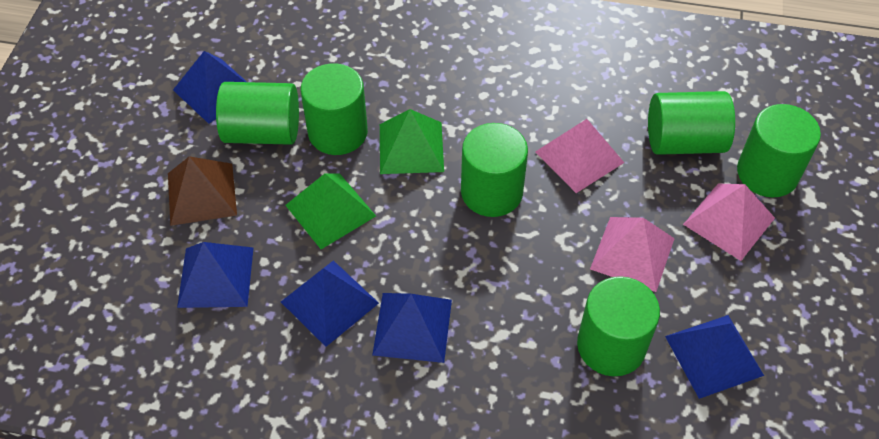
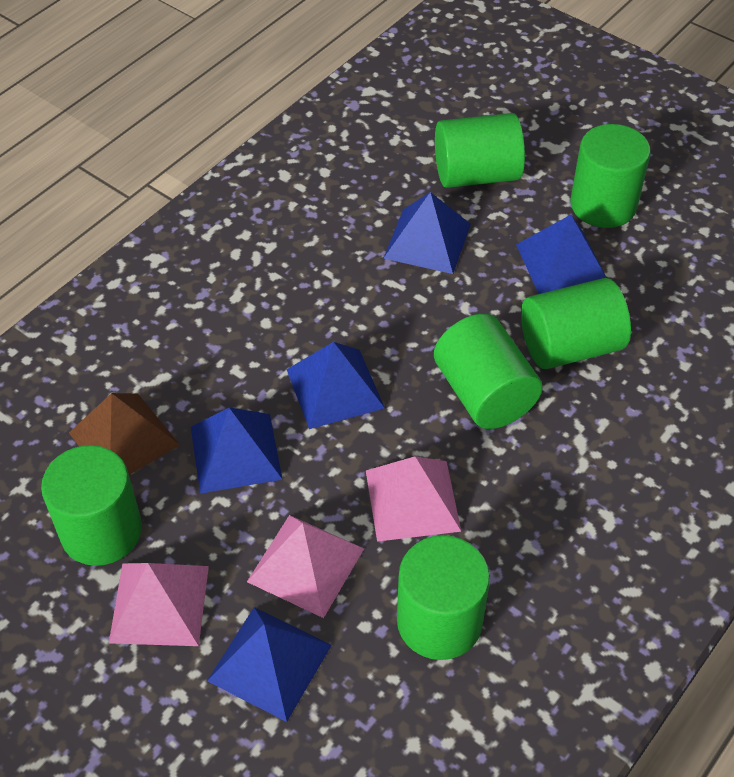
green pyramid: 2 -> 0

